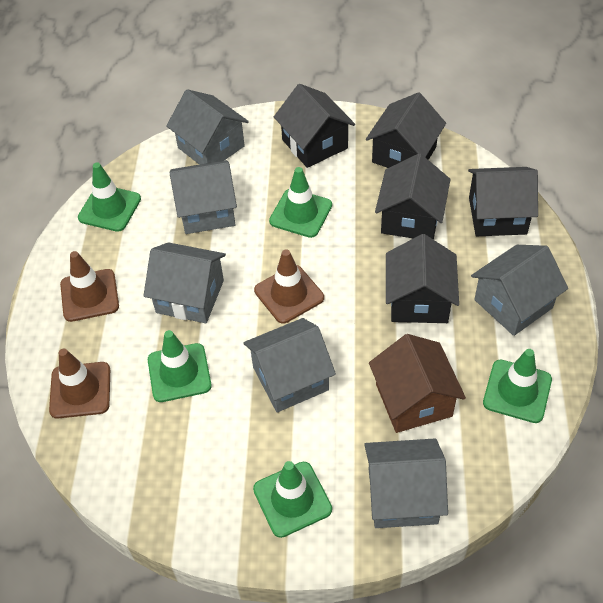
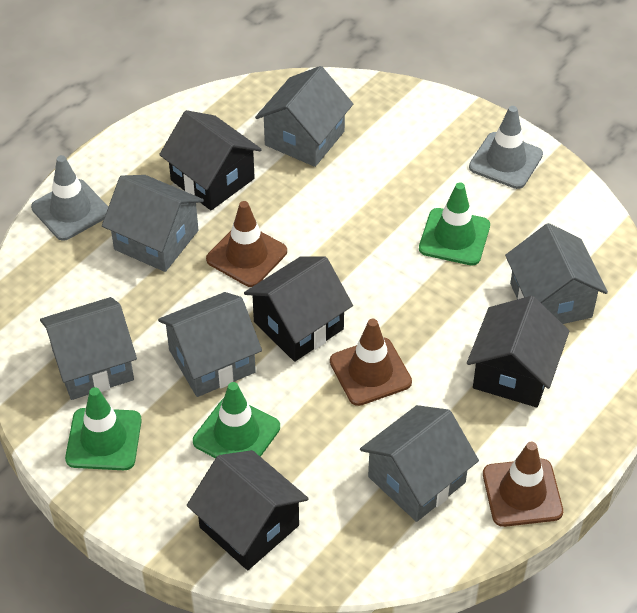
black house: 5 -> 4
brown house: 1 -> 0
green traffic cone: 5 -> 3
grey traffic cone: 0 -> 2

